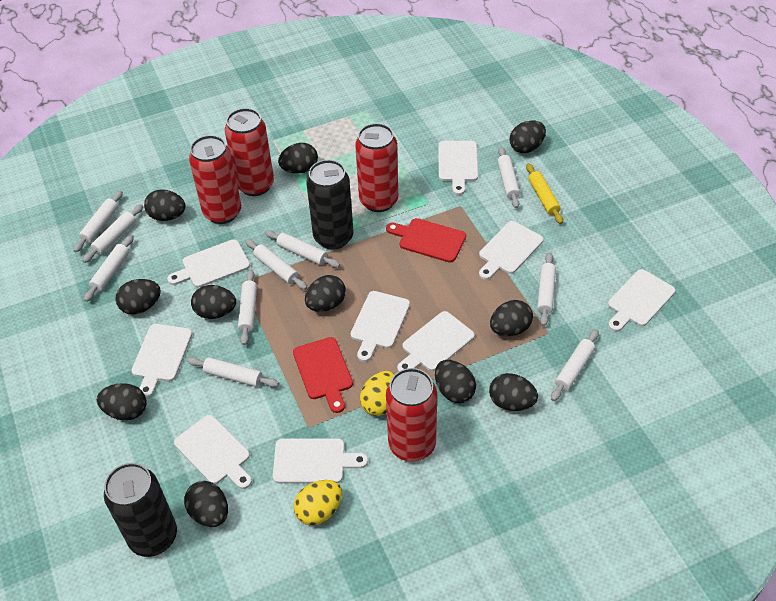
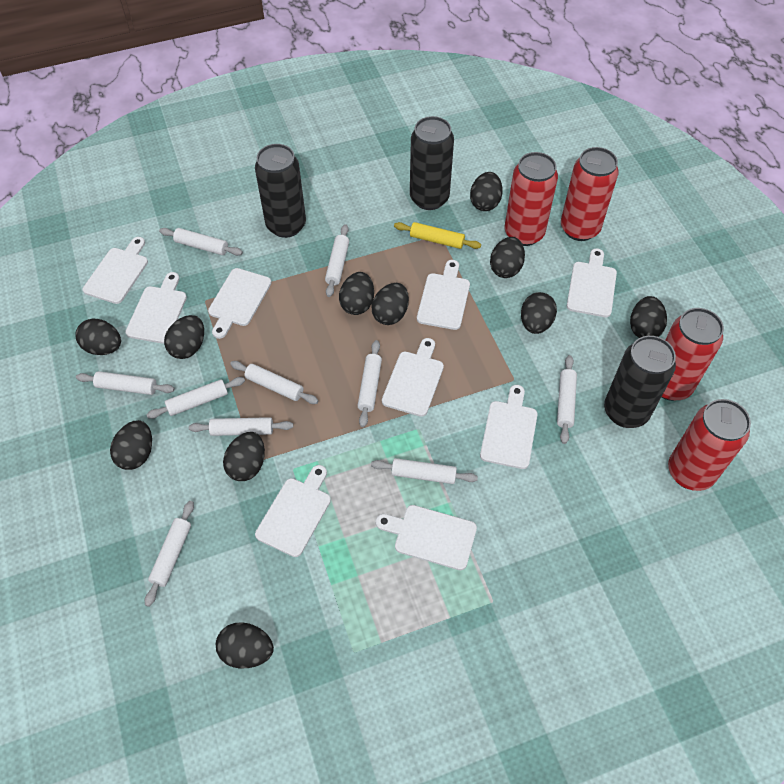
black can: 2 -> 3
red cutting board: 2 -> 0
yellow egg: 2 -> 0

